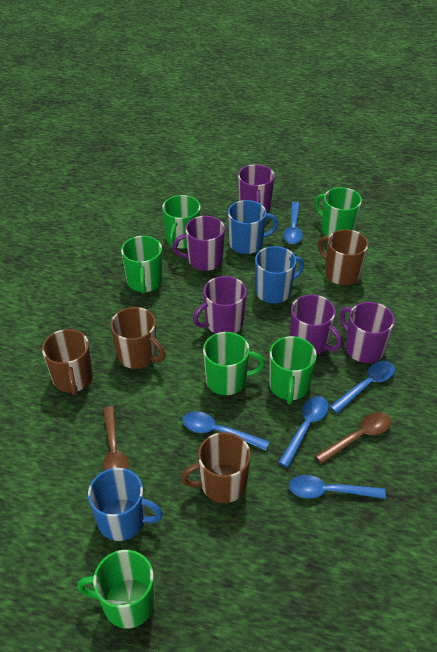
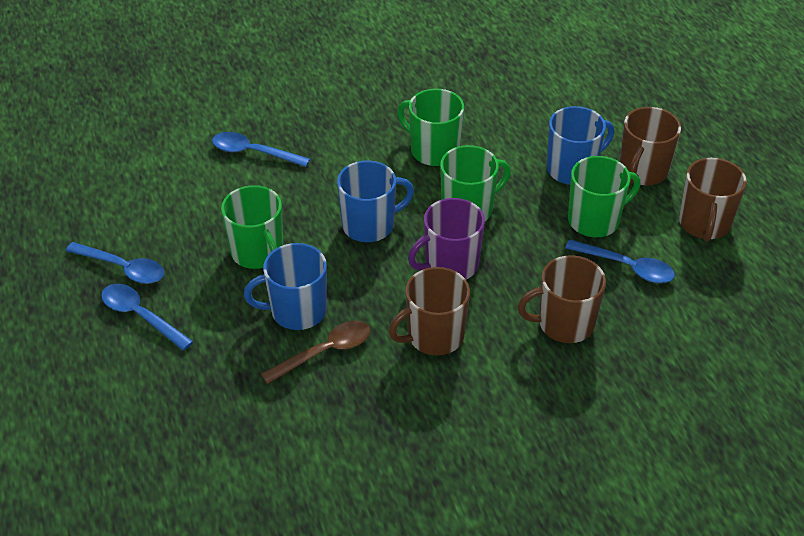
blue spoon: 5 -> 4
brown spoon: 2 -> 1
green mug: 6 -> 4
purple mug: 5 -> 1

